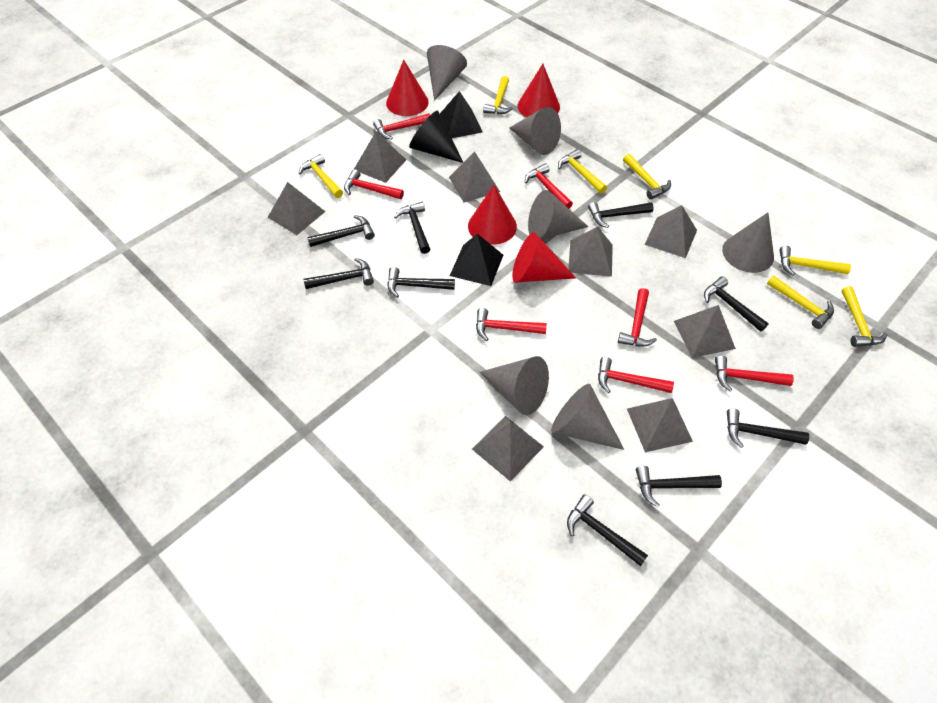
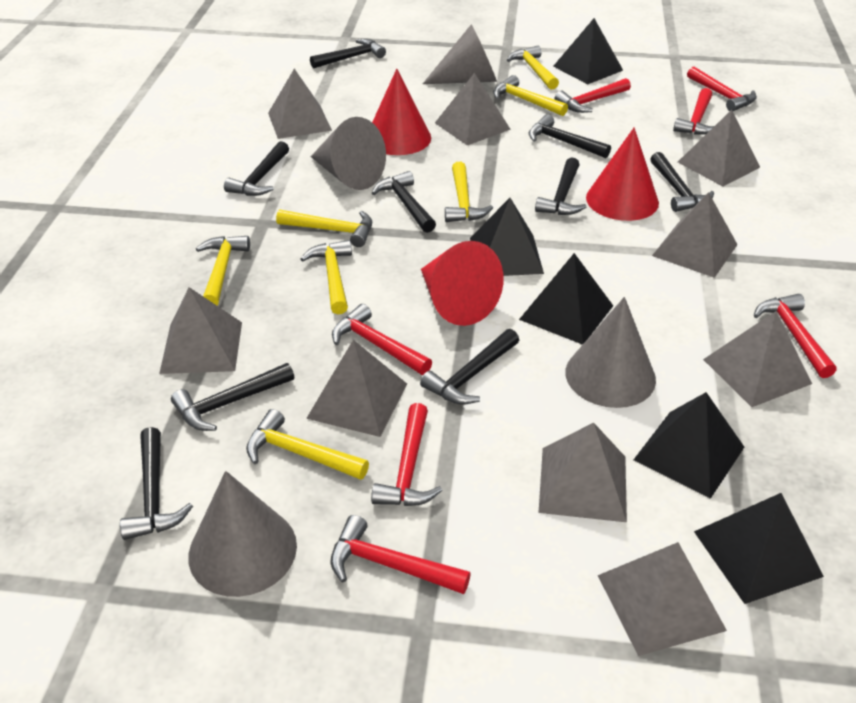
black cone: 1 -> 0
black pyramid: 2 -> 5
grey cone: 6 -> 4
grey pyramid: 8 -> 9
red cone: 4 -> 3

